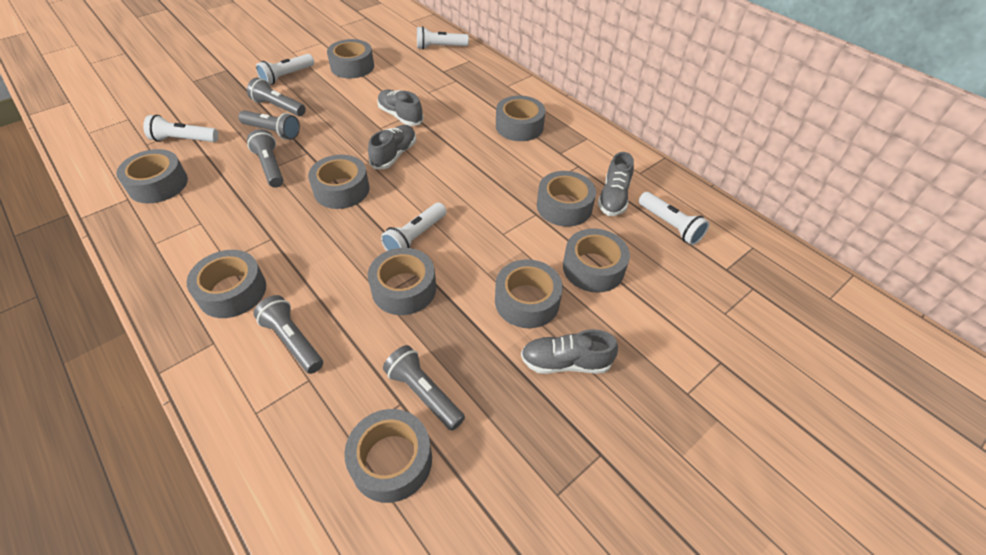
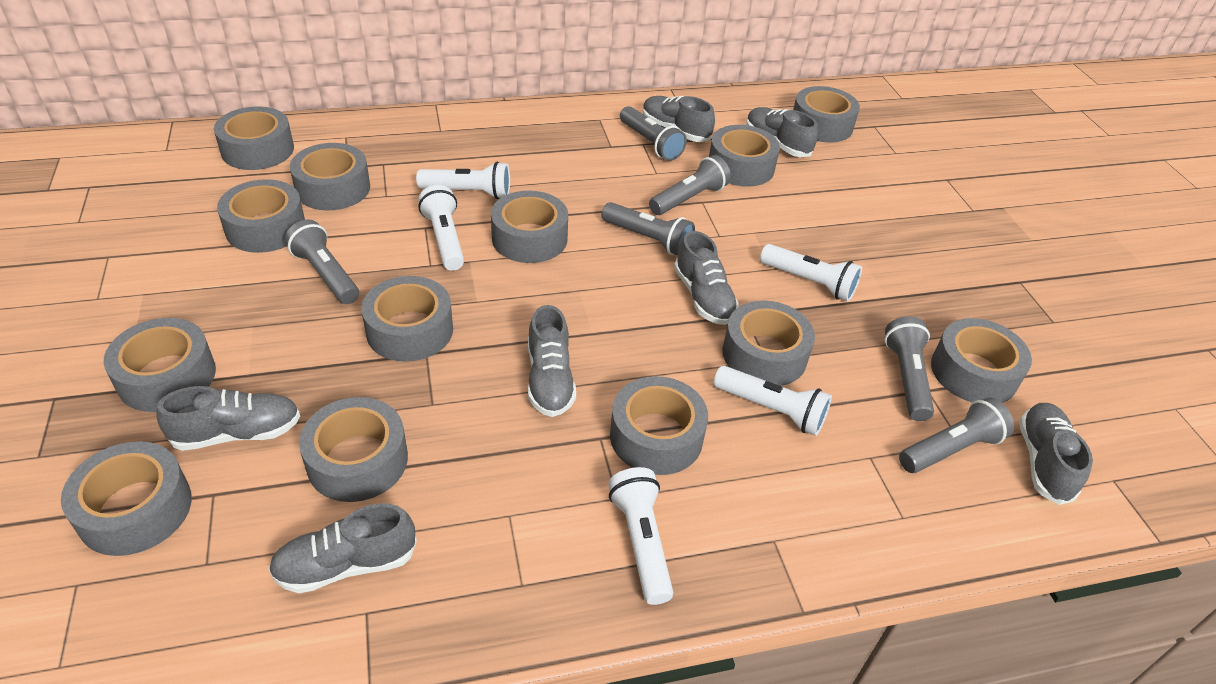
grey flashlight: 5 -> 6
grey shoe: 4 -> 7
grey tape: 10 -> 13

